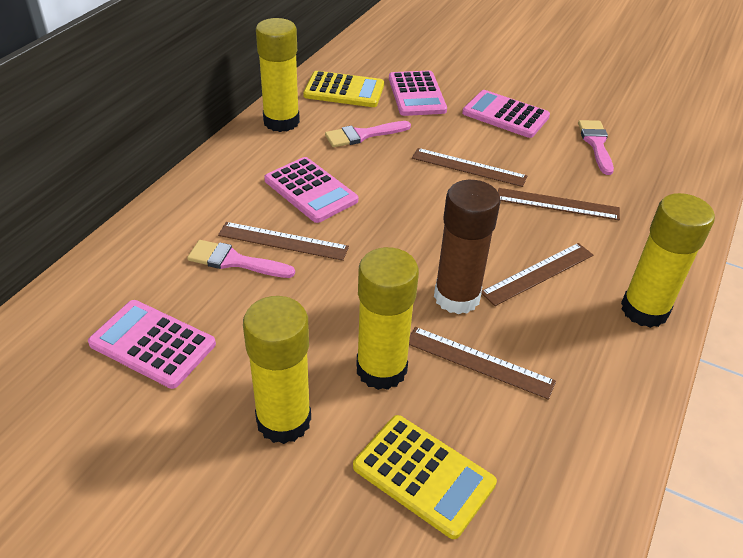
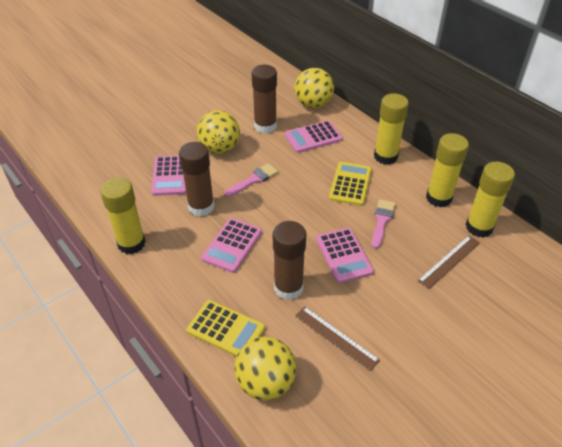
brown glue stick: 1 -> 3
brown ruler: 5 -> 2
pink brush: 3 -> 2
yellow ball: 0 -> 3

